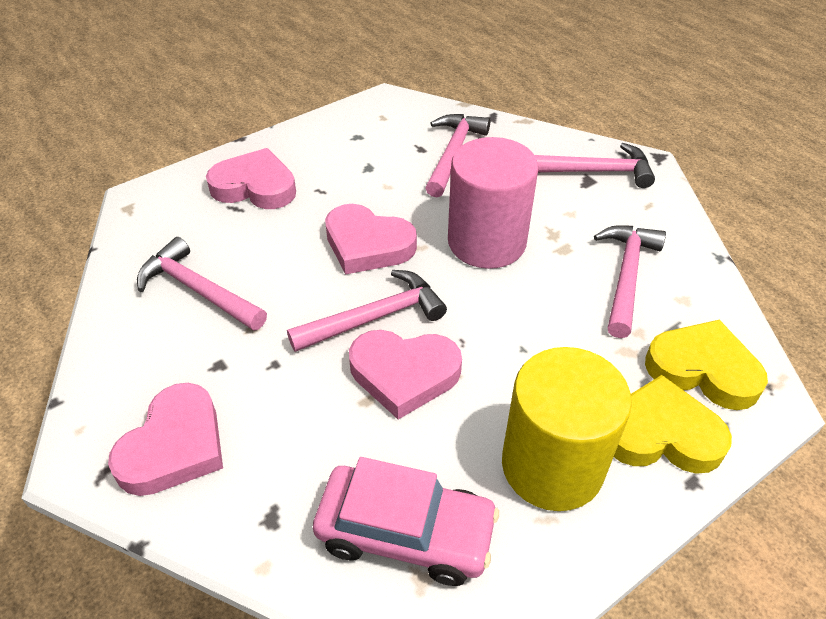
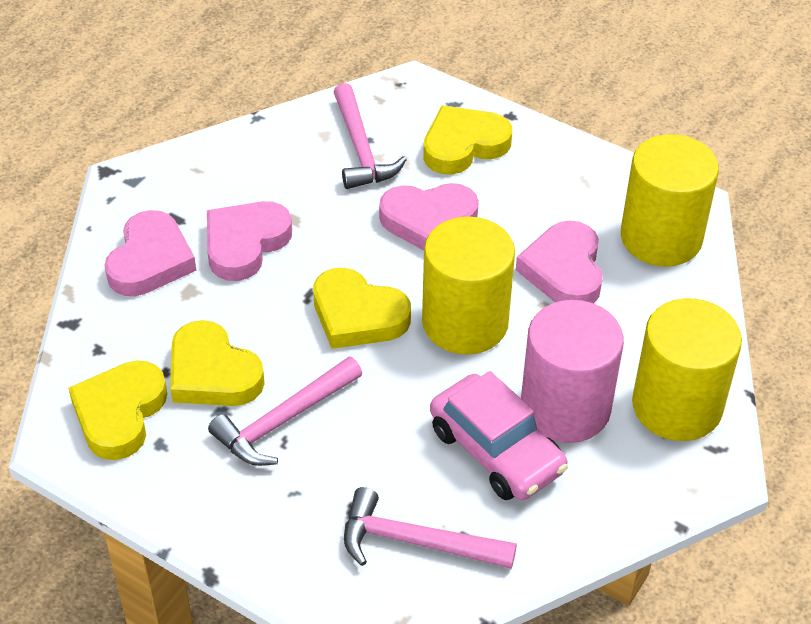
pink hammer: 5 -> 3
yellow cylinder: 1 -> 3
yellow heart: 2 -> 4

